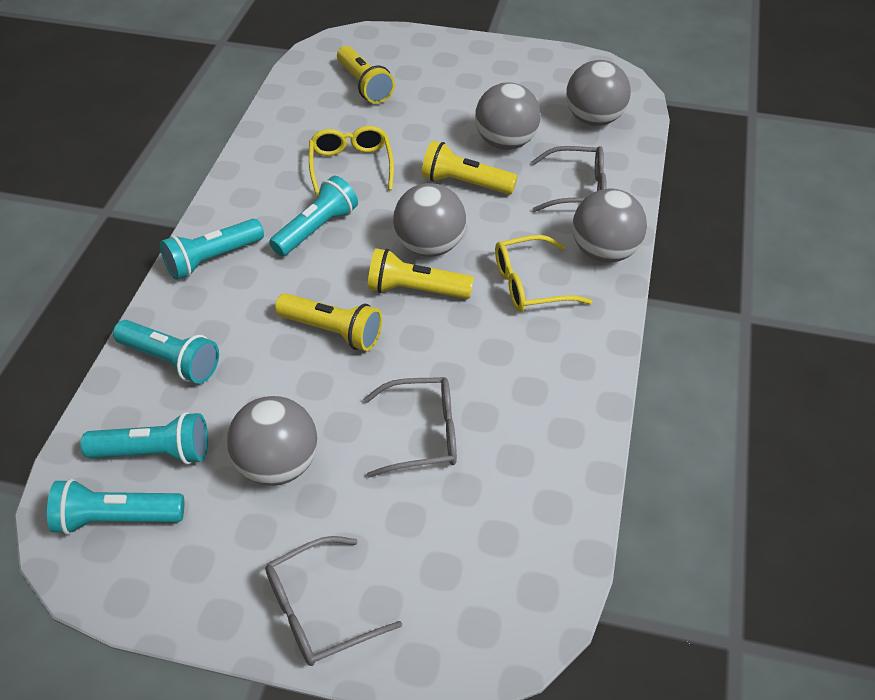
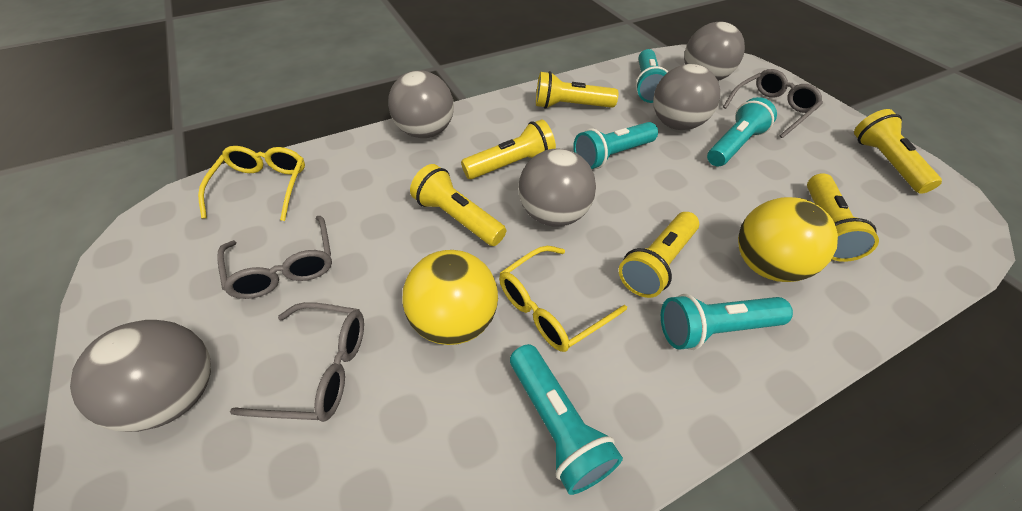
yellow ball: 0 -> 2
yellow flashlight: 4 -> 6

